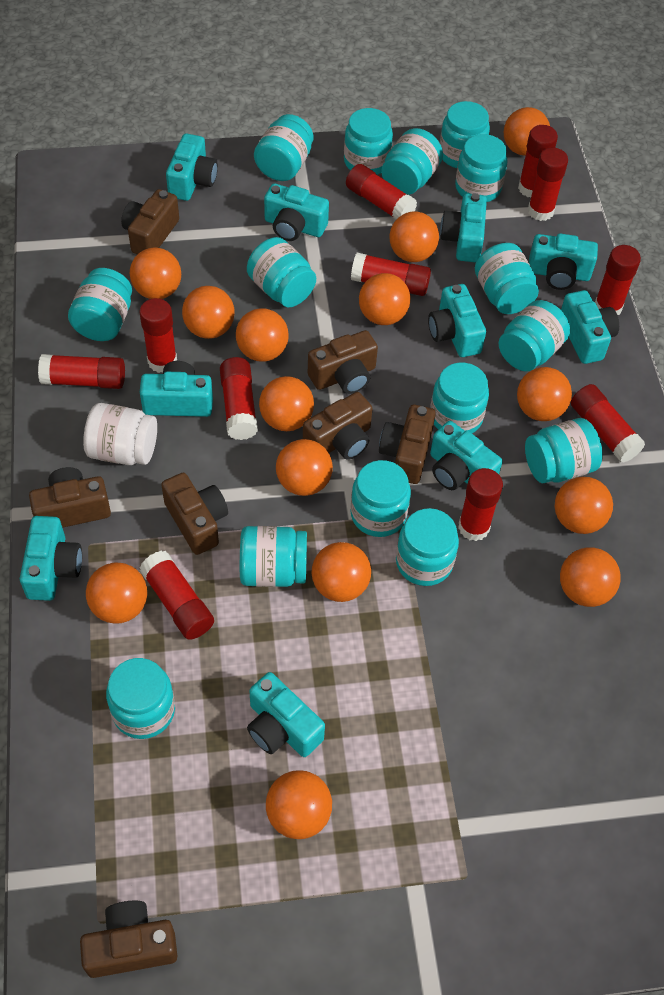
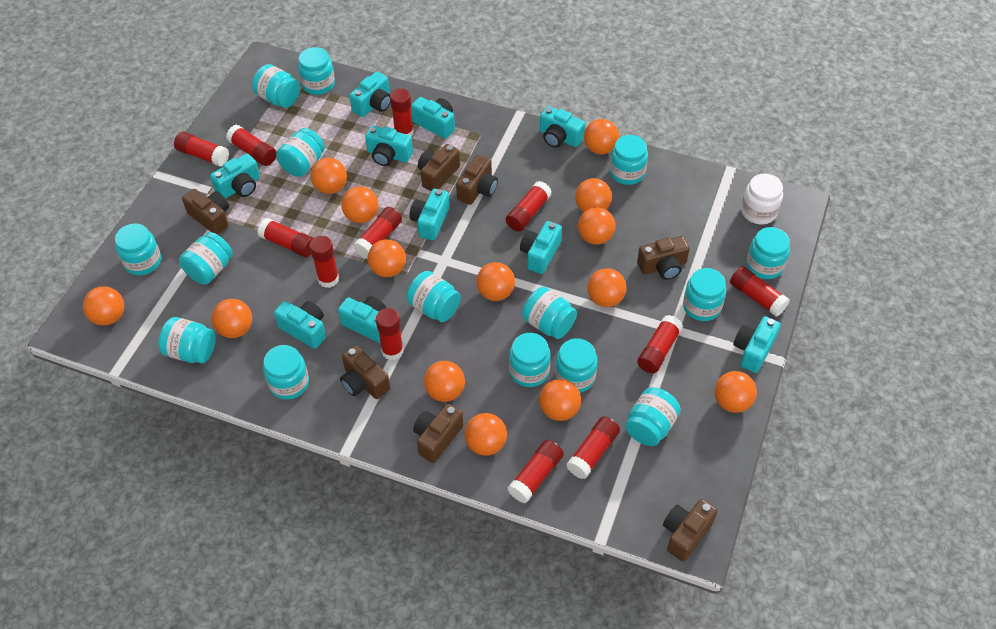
red glue stick: 11 -> 12

